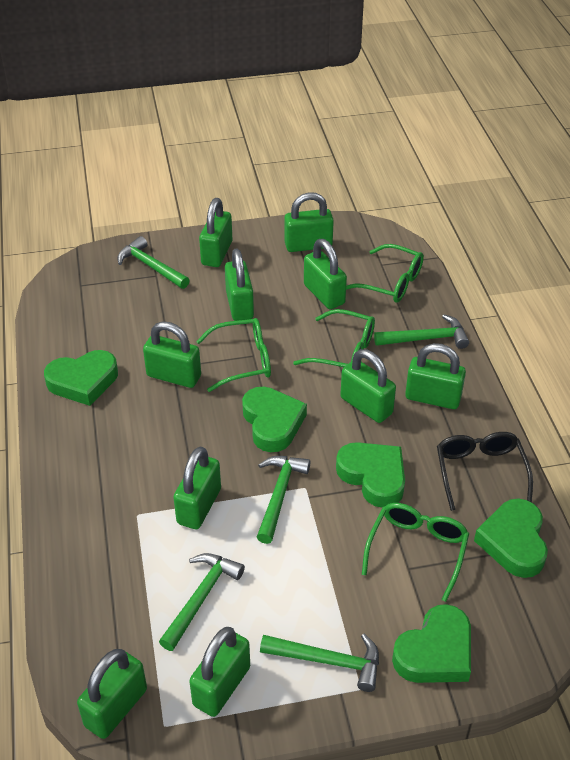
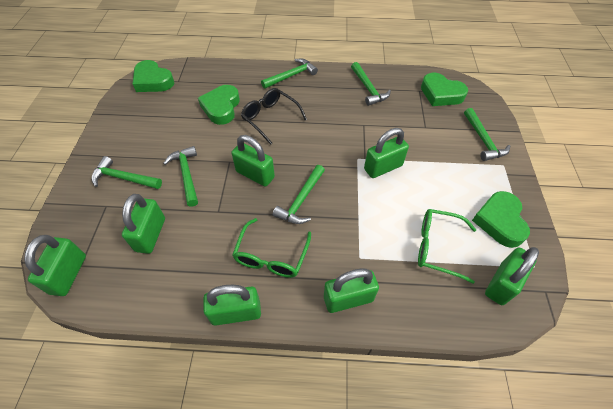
green glasses: 4 -> 2
green hammer: 5 -> 6
green heart: 5 -> 4
green padlock: 10 -> 7

